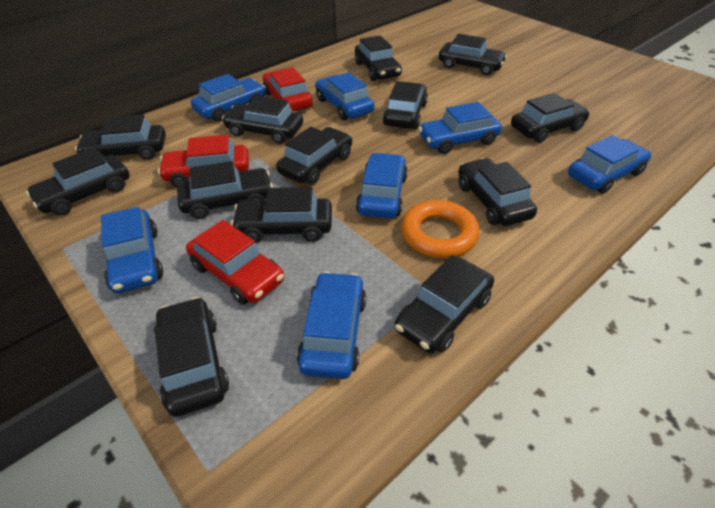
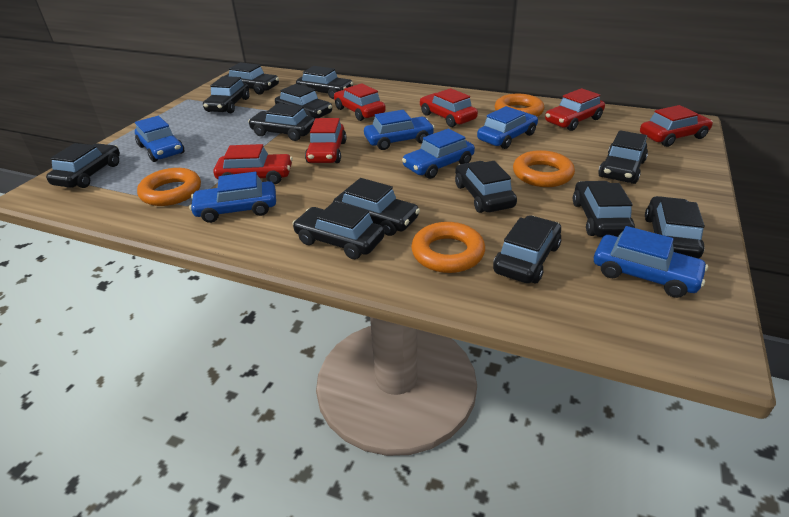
blue car: 7 -> 6
orange ring: 1 -> 4
red car: 3 -> 6

